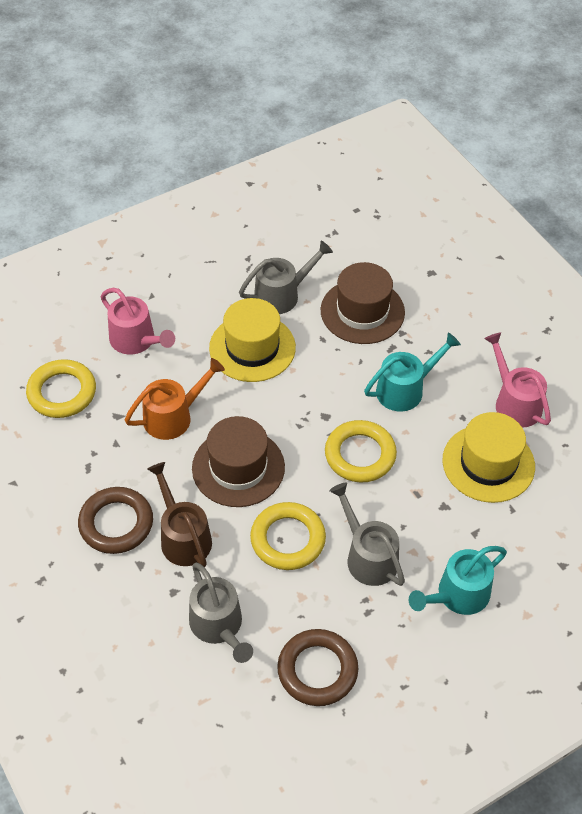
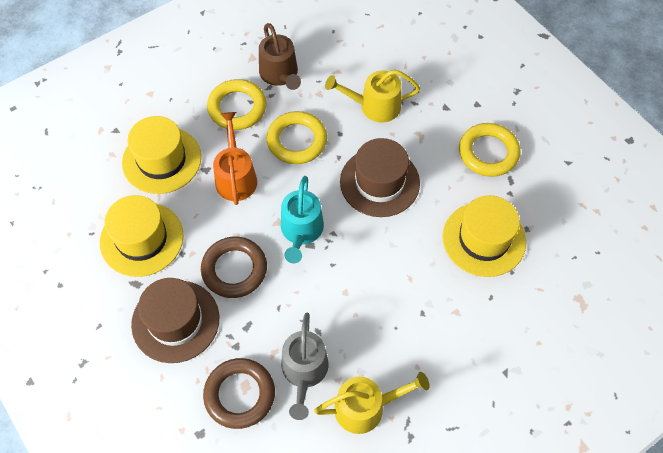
grey watering can: 3 -> 1
pink watering can: 2 -> 0
turquoise watering can: 2 -> 1
yellow hat: 2 -> 3
yellow watering can: 0 -> 2

